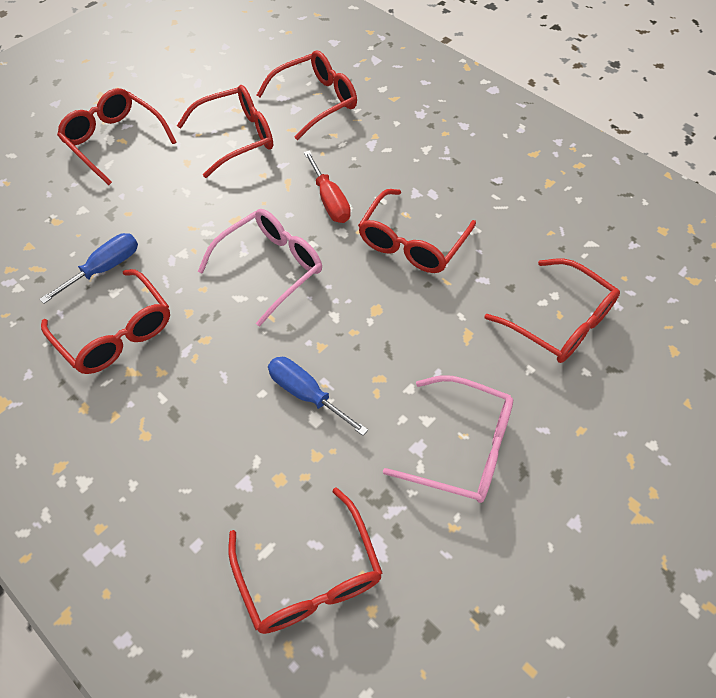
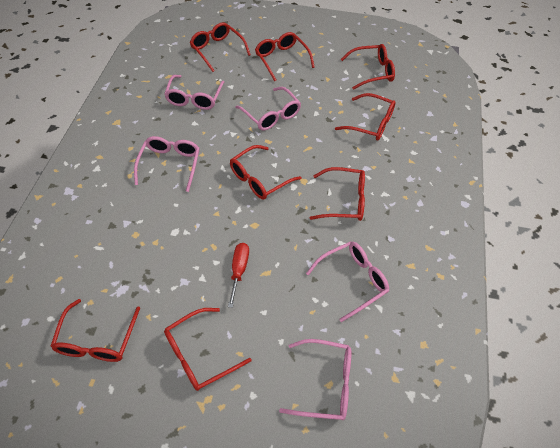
blue screwdriver: 2 -> 0
pink glasses: 2 -> 5
red glasses: 7 -> 8

